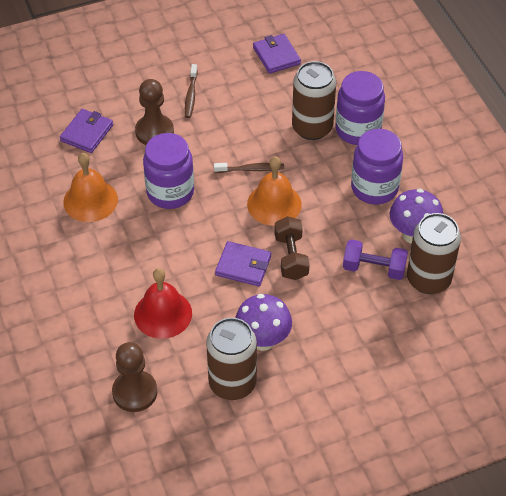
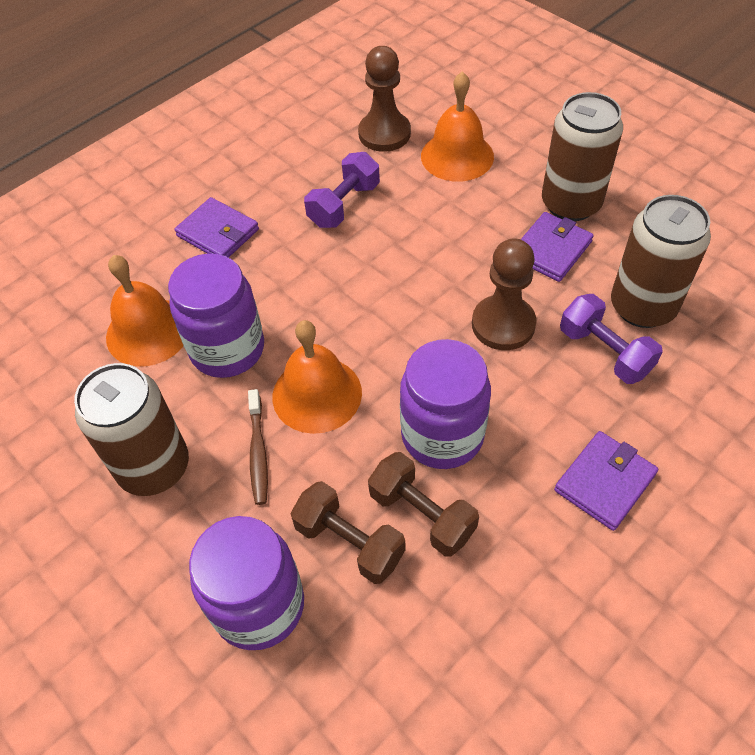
brown dumbbell: 1 -> 2
brown toothbrush: 2 -> 1
orange bell: 2 -> 3
purple dumbbell: 1 -> 2
purple mushroom: 2 -> 0
red bell: 1 -> 0

